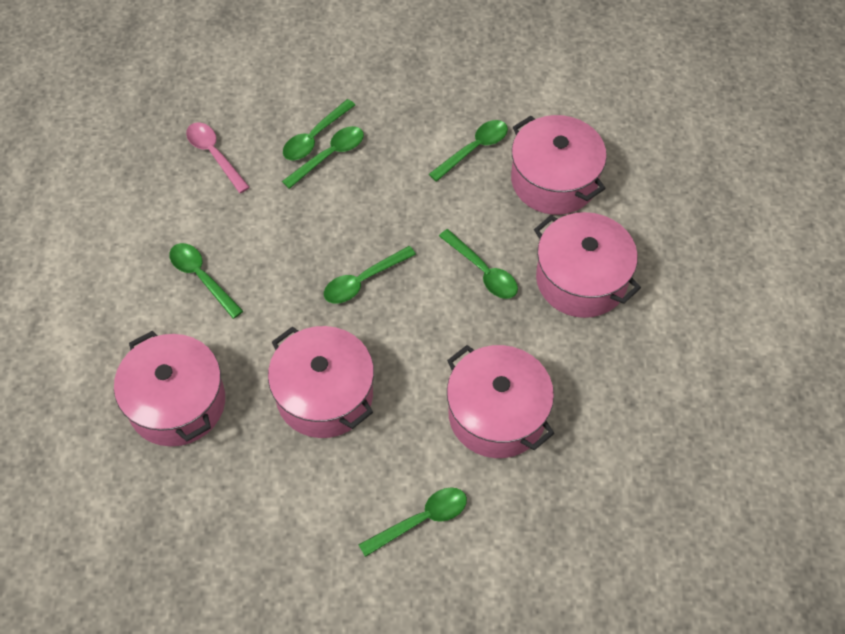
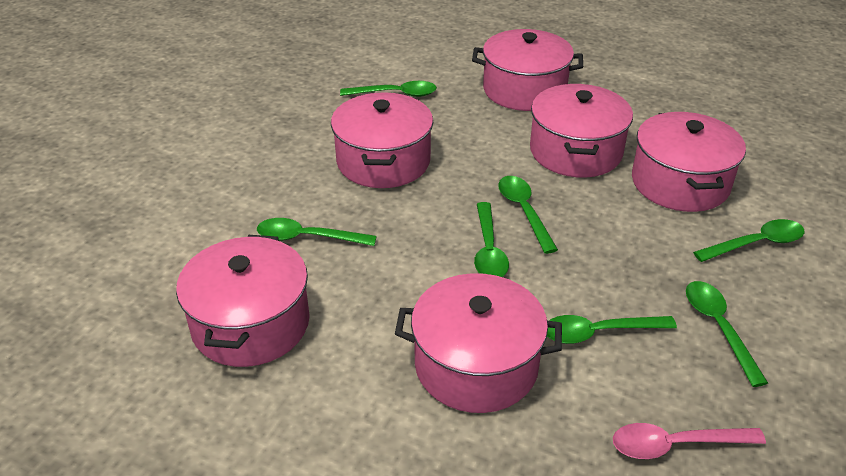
pink pot: 5 -> 6

